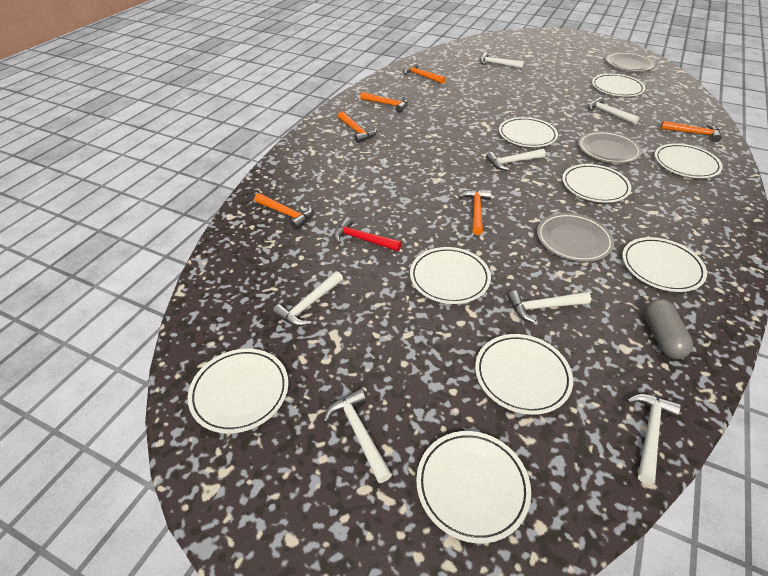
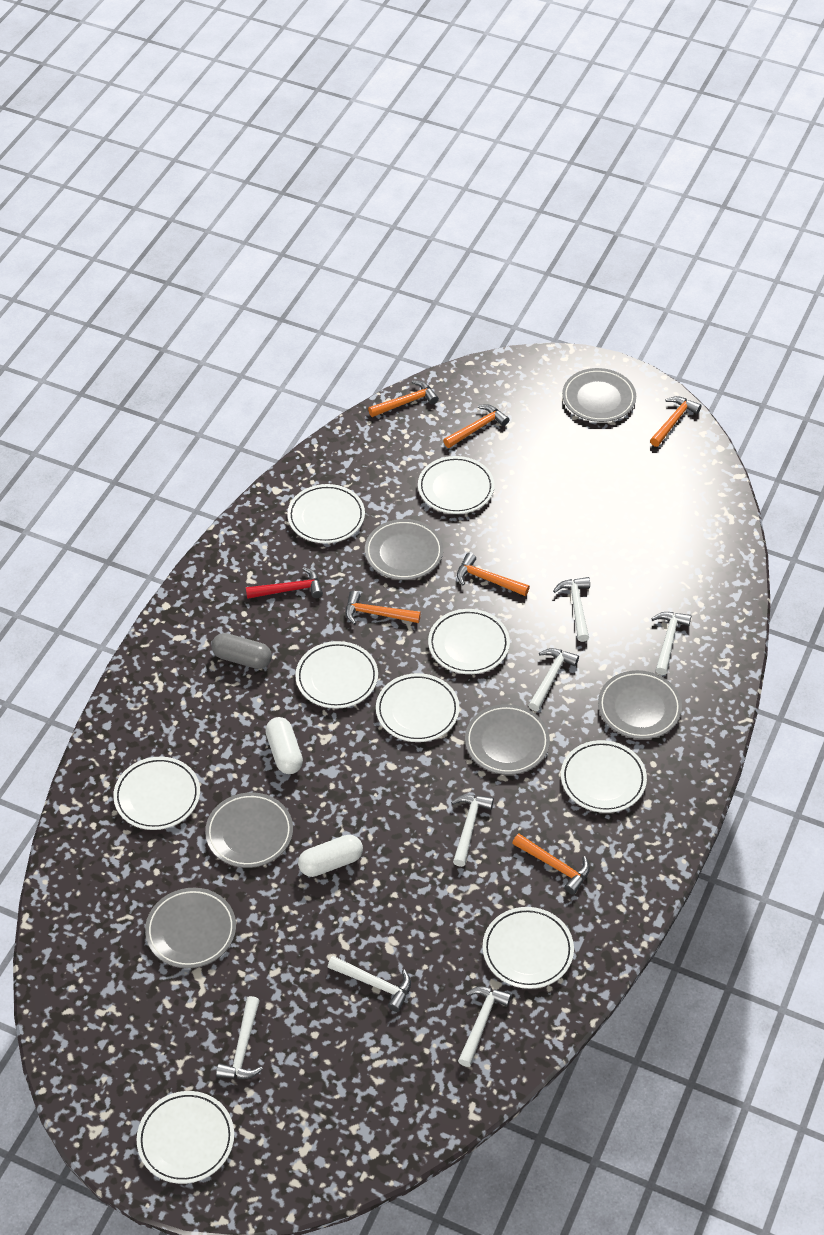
grey plate: 3 -> 6
white capsule: 0 -> 2

